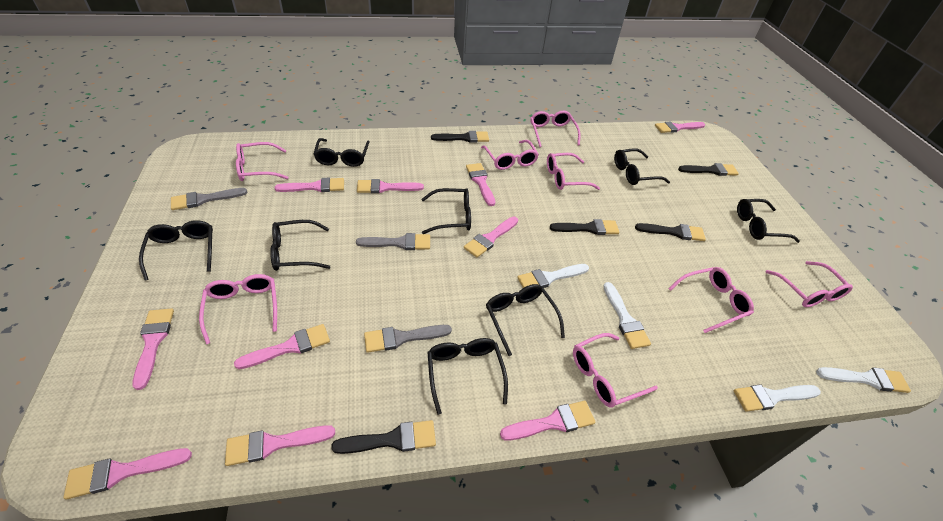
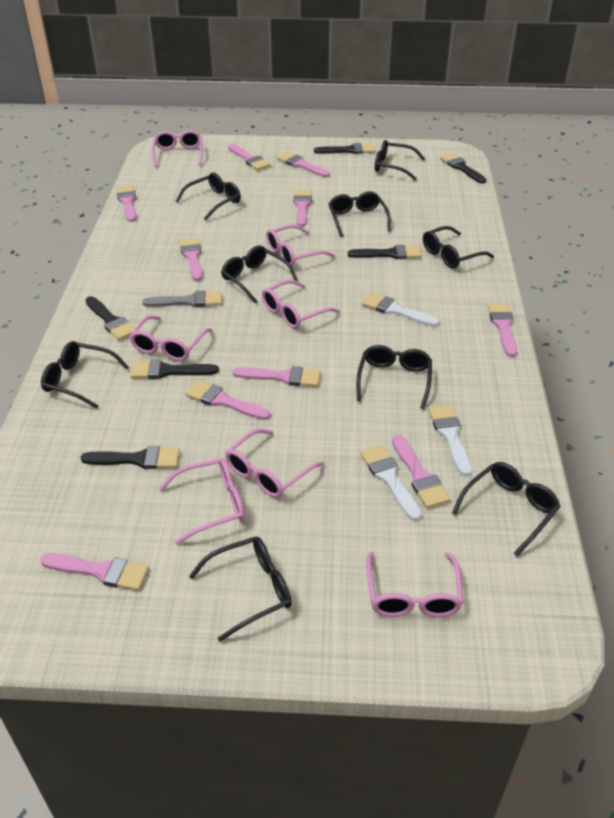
black brush: 5 -> 6
black glasses: 8 -> 9
grey brush: 3 -> 1
pink glasses: 8 -> 7
white brush: 4 -> 3

